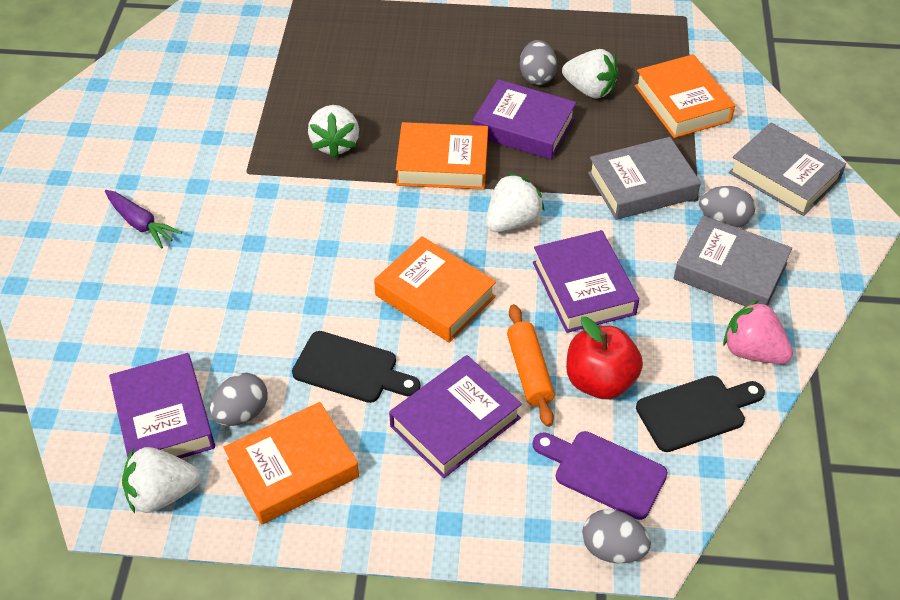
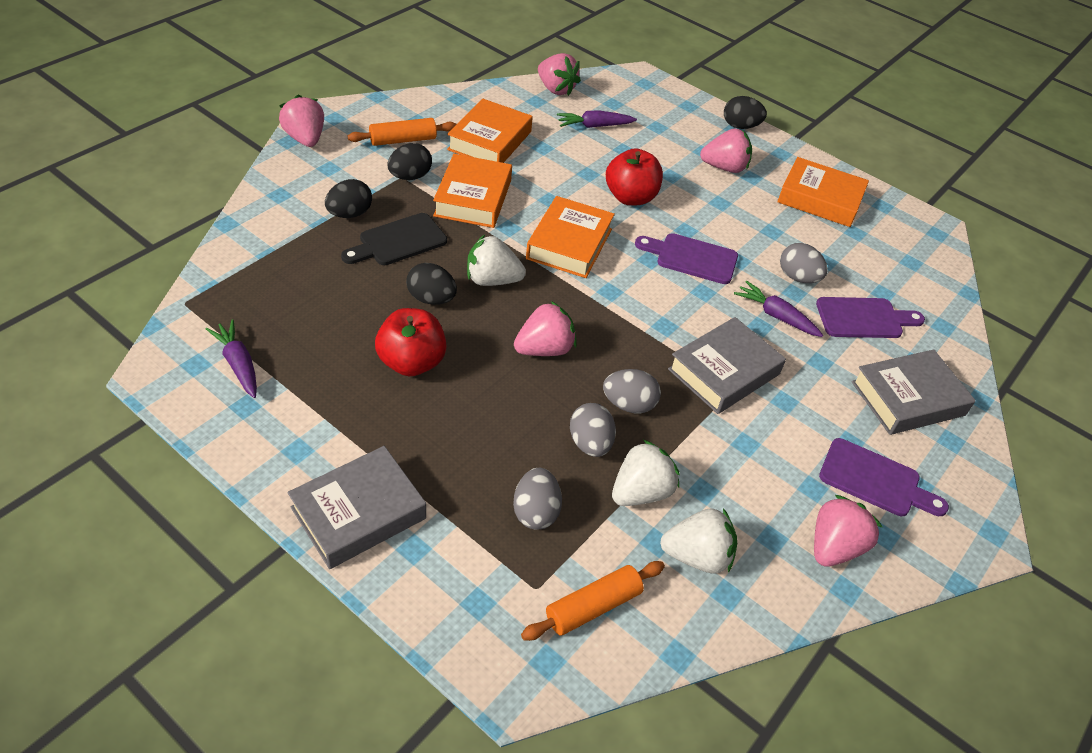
black cutting board: 2 -> 1
black egg: 0 -> 4
orange rolling pin: 1 -> 2
pink strawberry: 1 -> 5
purple book: 4 -> 0
purple carrot: 1 -> 3
purple cutting board: 1 -> 3
red apple: 1 -> 2
white strawberry: 4 -> 3

